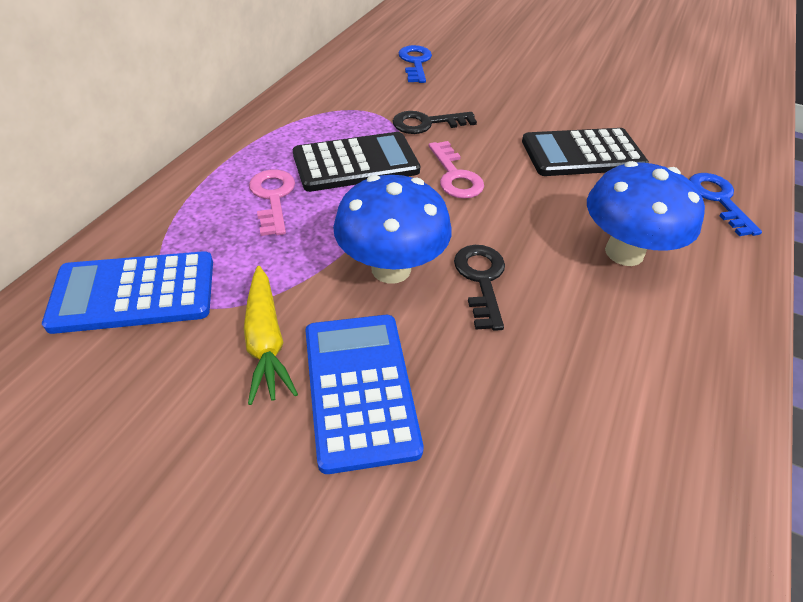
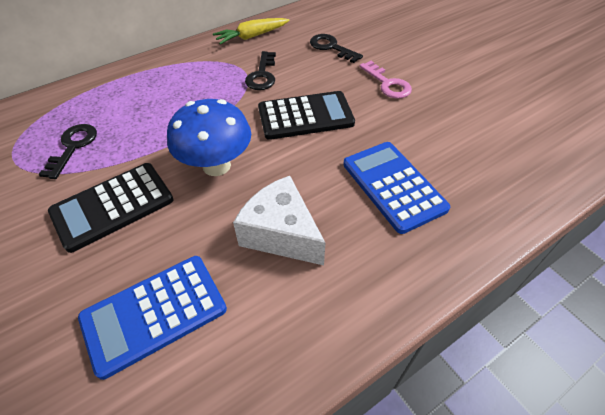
black key: 2 -> 3
blue key: 2 -> 0
blue mushroom: 2 -> 1
pink key: 2 -> 1
white cheese: 0 -> 1

